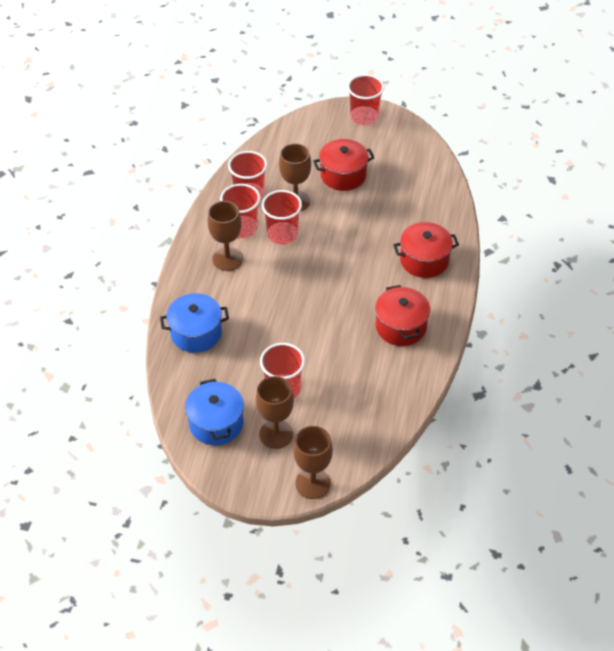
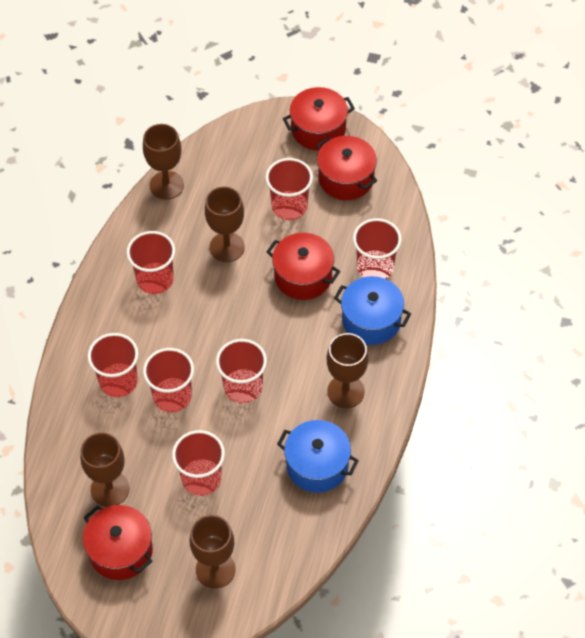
brown goblet: 4 -> 5
red cup: 5 -> 7
red pot: 3 -> 4

